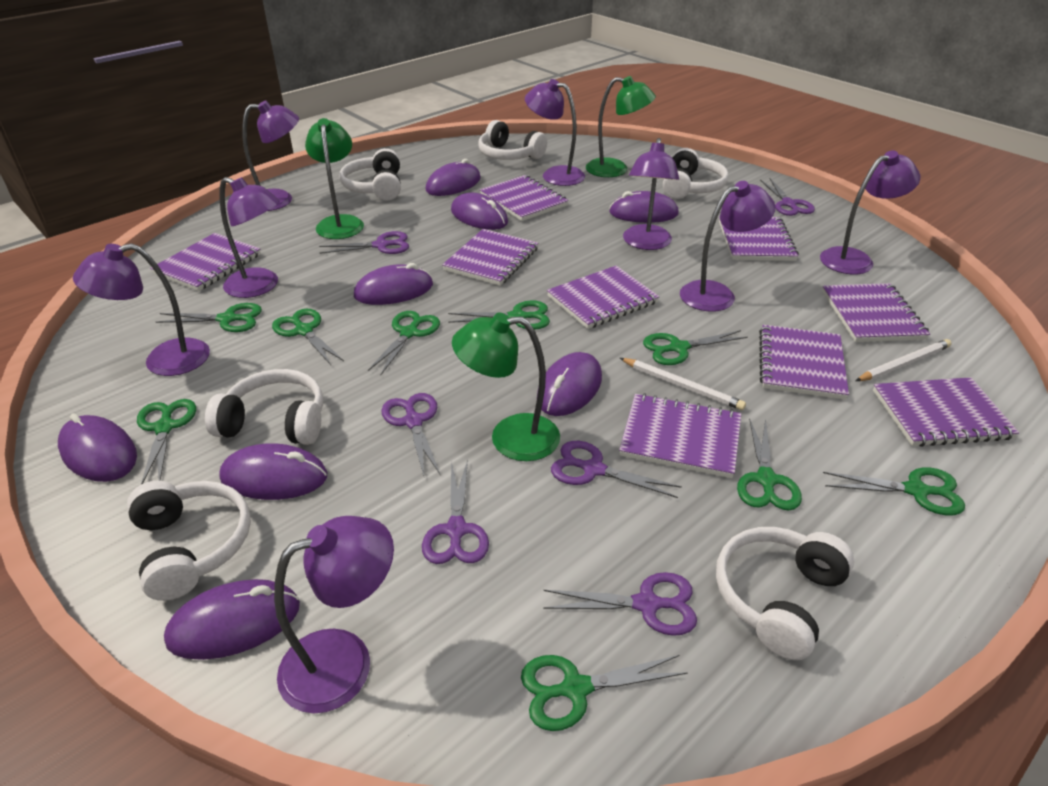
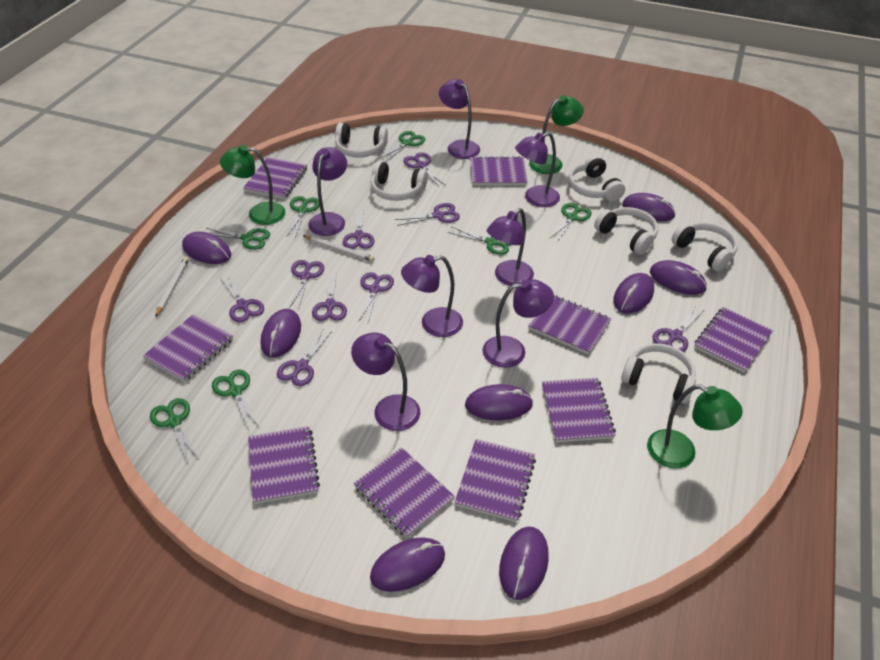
green scissors: 9 -> 7
purple lamp: 8 -> 7
purple scissors: 6 -> 9

